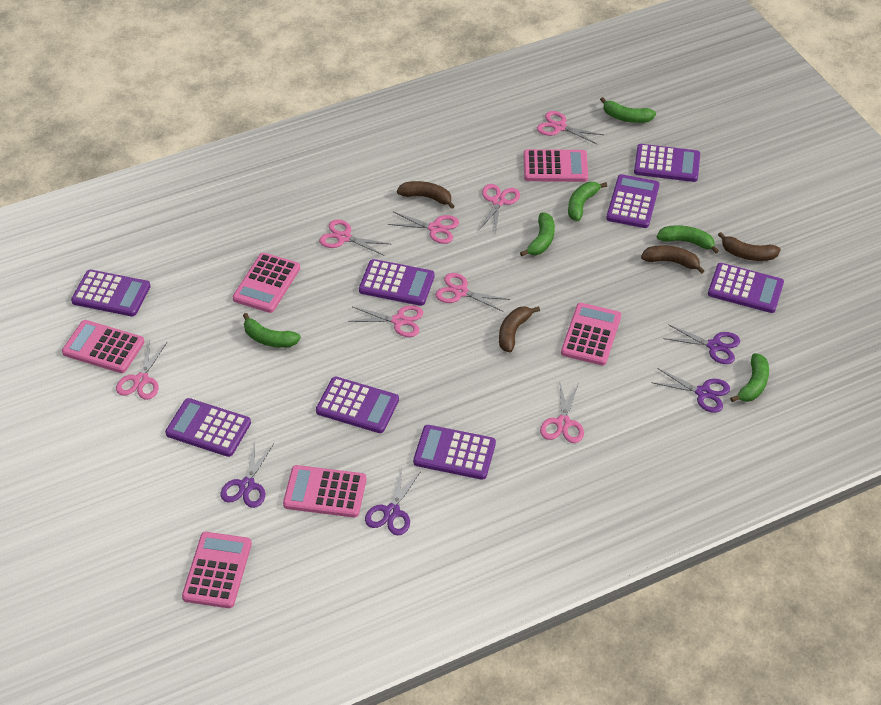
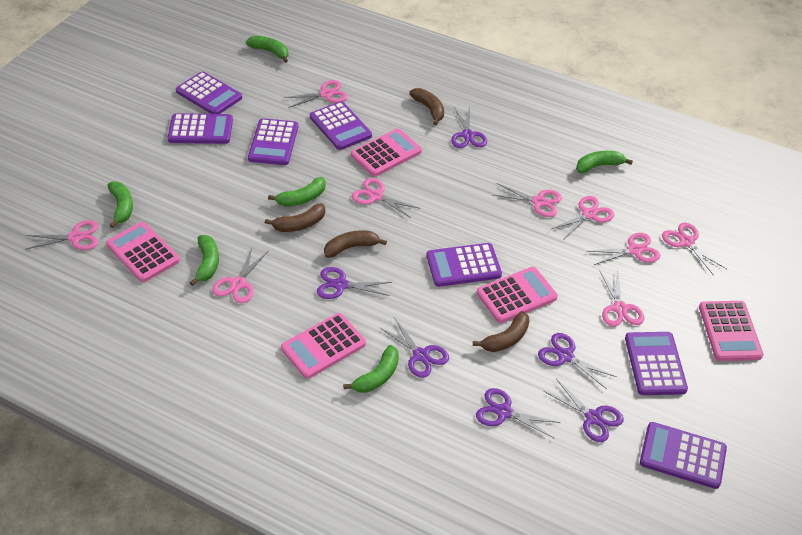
pink calculator: 6 -> 5
pink scissors: 8 -> 9
purple calculator: 8 -> 7
purple scissors: 4 -> 6

